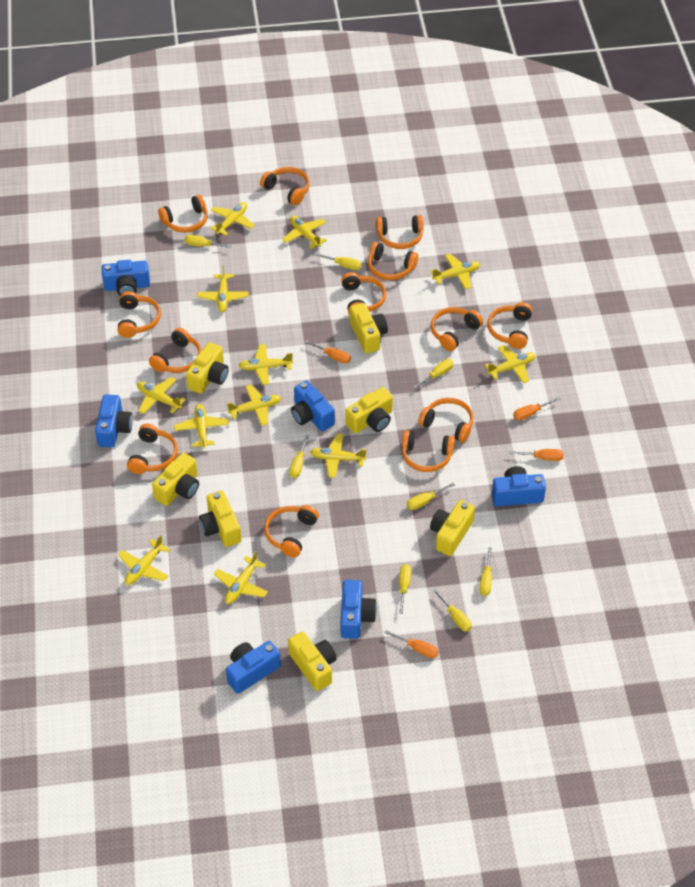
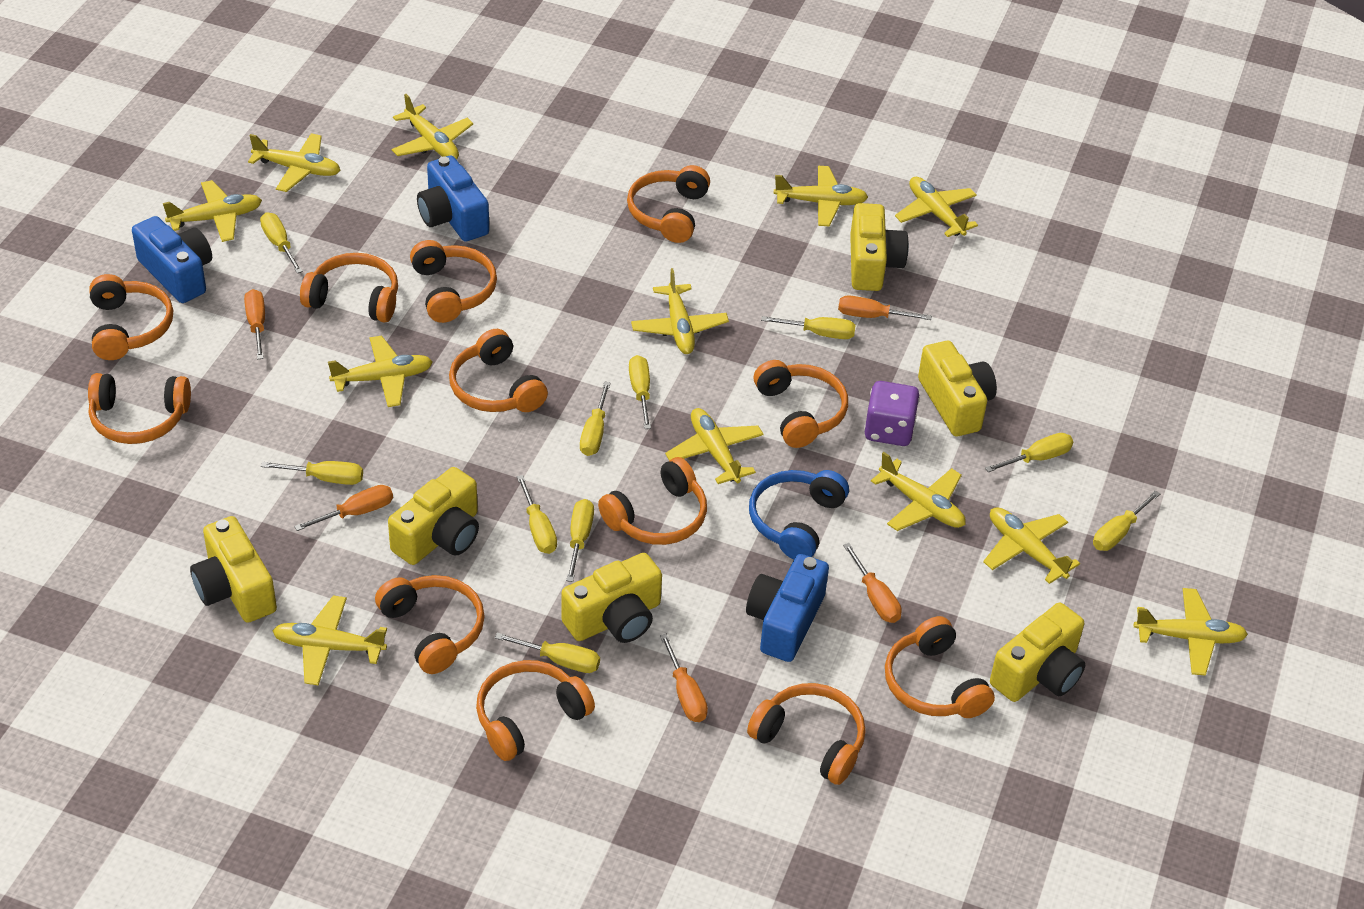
blue camera: 6 -> 3
blue headphones: 0 -> 1
orange headphones: 13 -> 12
orange screwdriver: 4 -> 5
purple dice: 0 -> 1
yellow camera: 7 -> 6
yellow screwdriver: 8 -> 10

